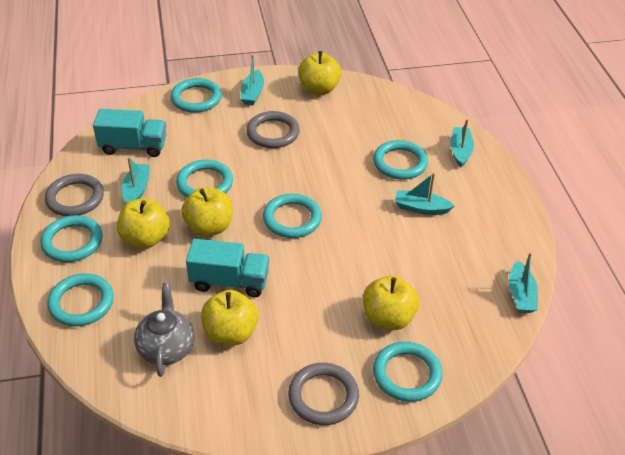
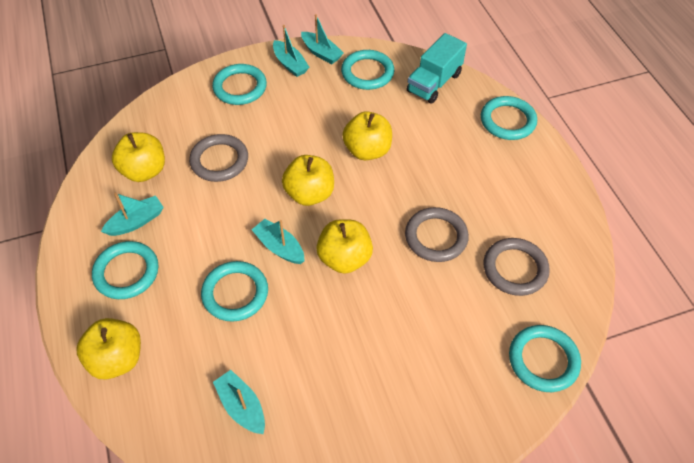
grey teapot: 1 -> 0
turquoise ring: 7 -> 6
turquoise truck: 2 -> 1

